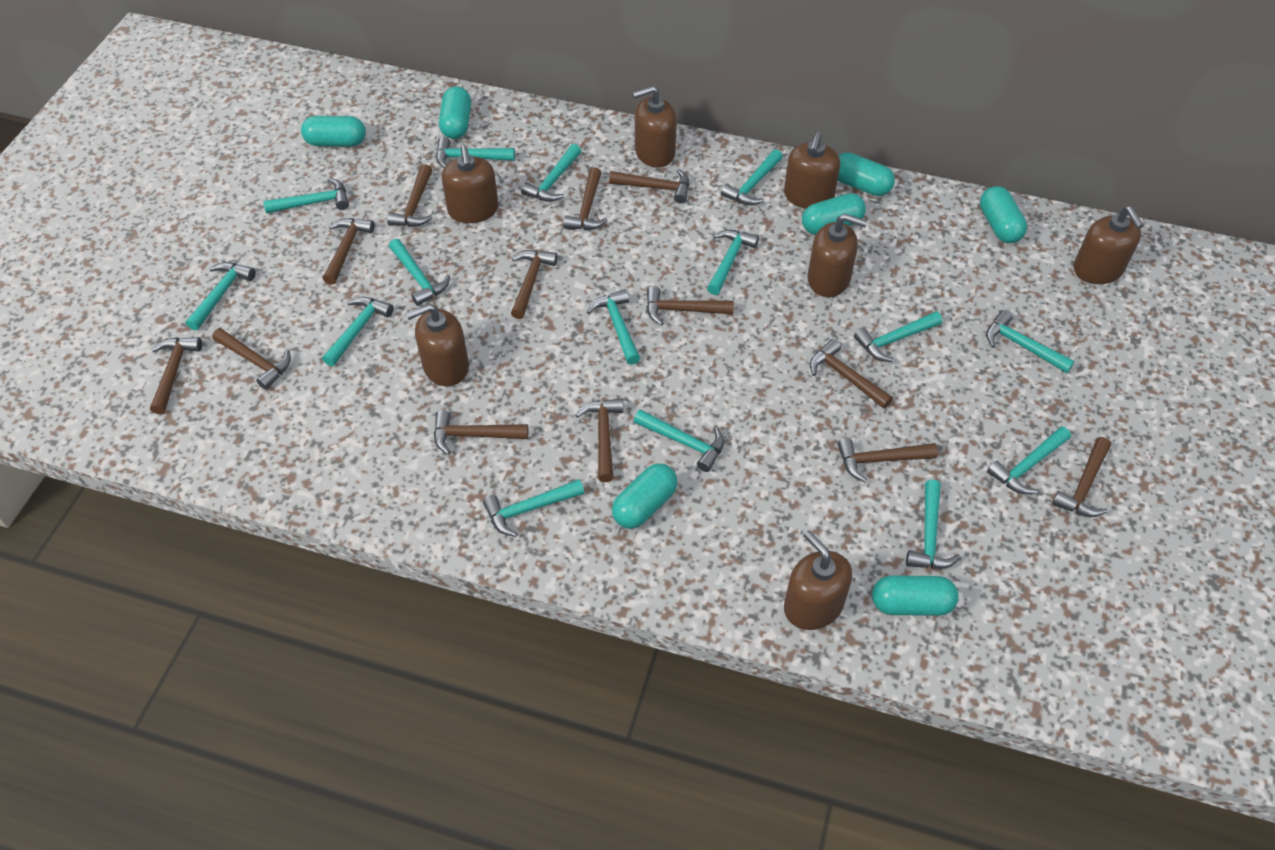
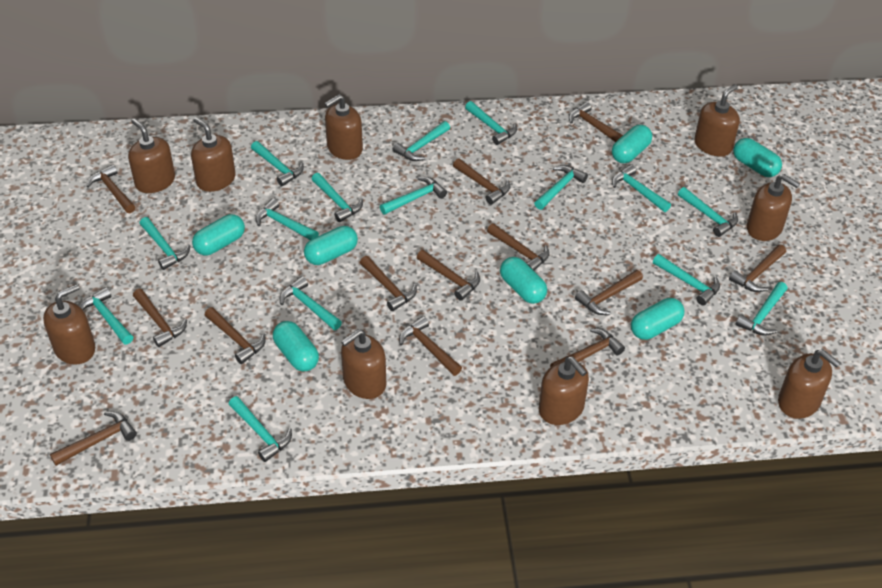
brown soap dispenser: 7 -> 9

